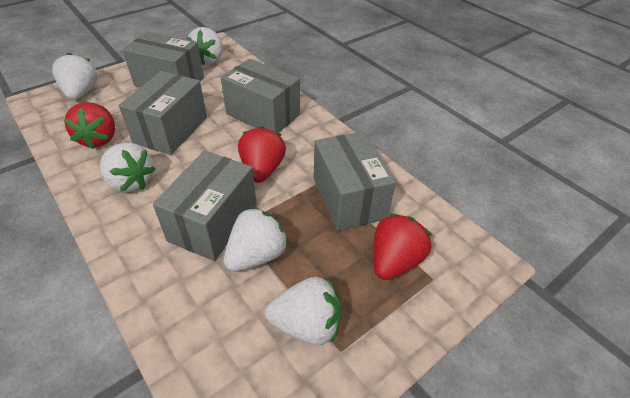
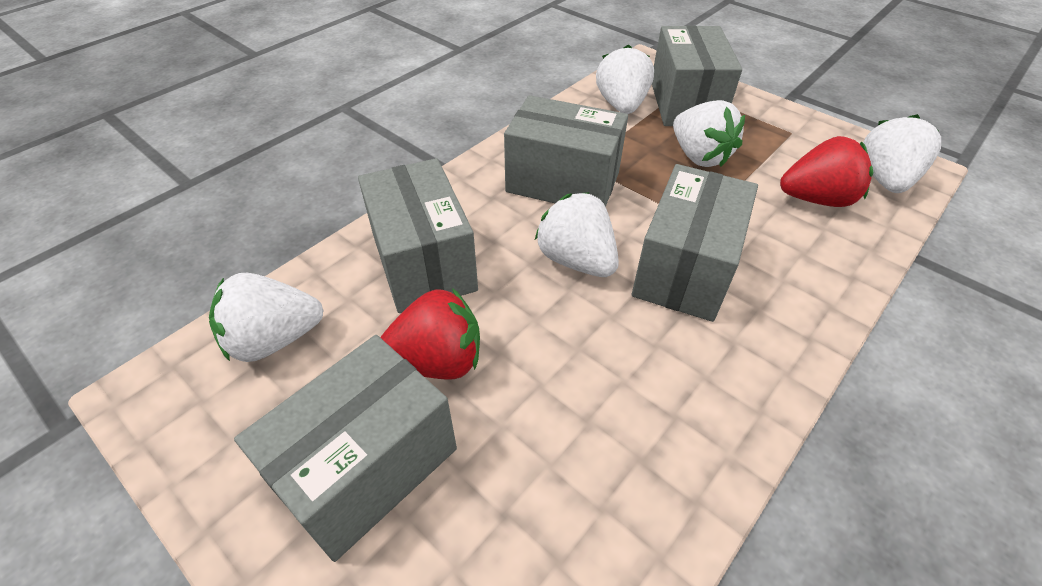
red strawberry: 3 -> 2

